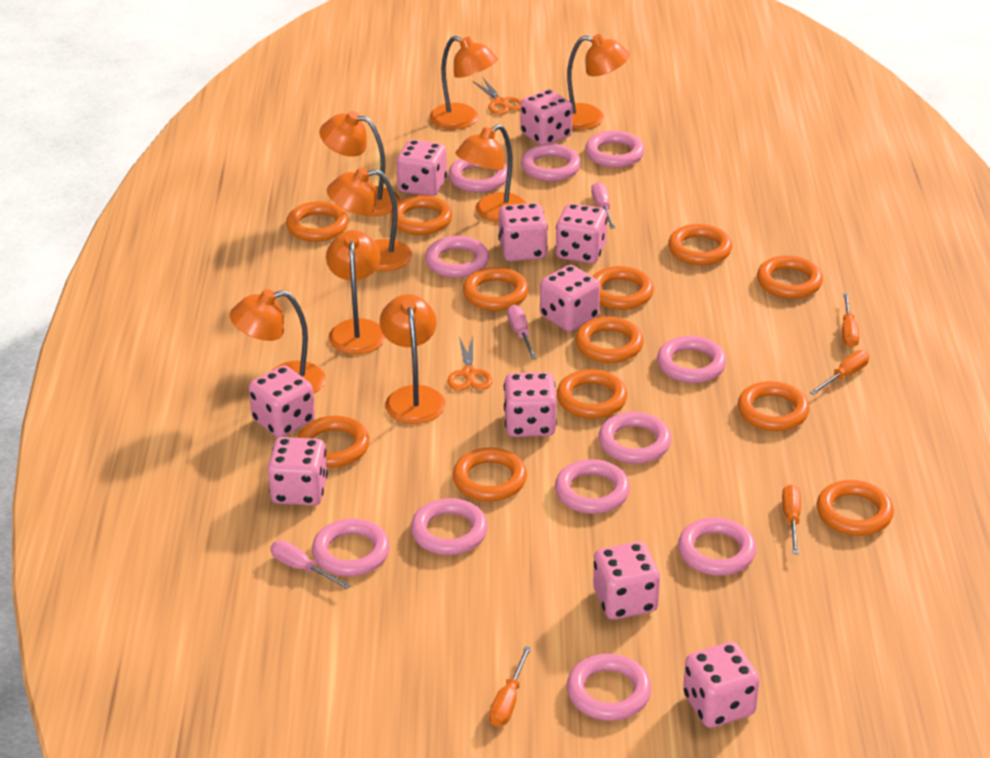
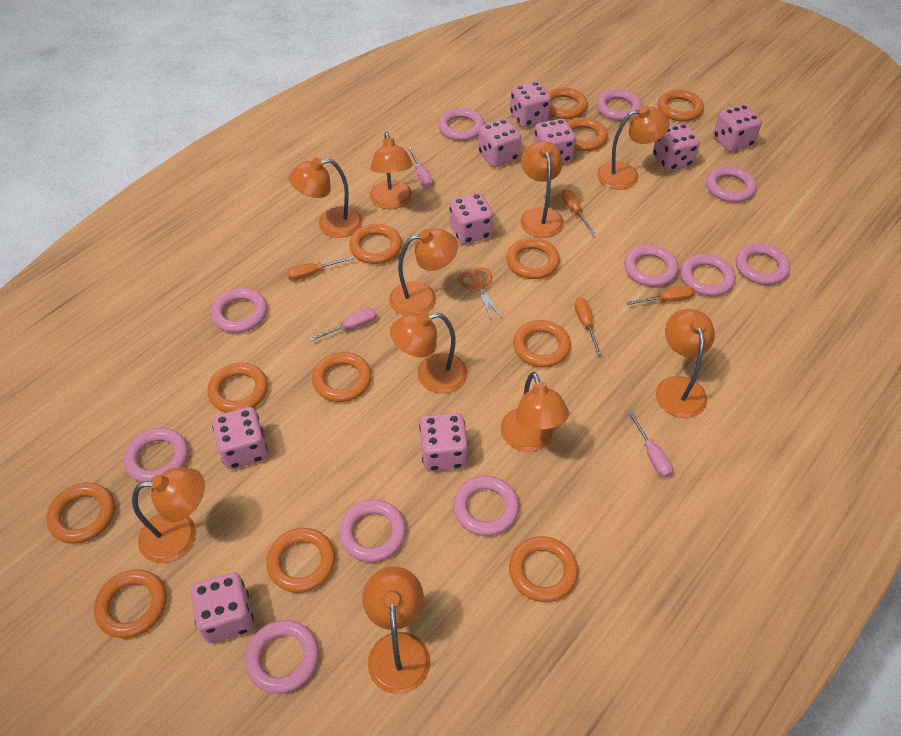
orange lamp: 8 -> 10
orange scissors: 2 -> 1
pink dice: 10 -> 9

